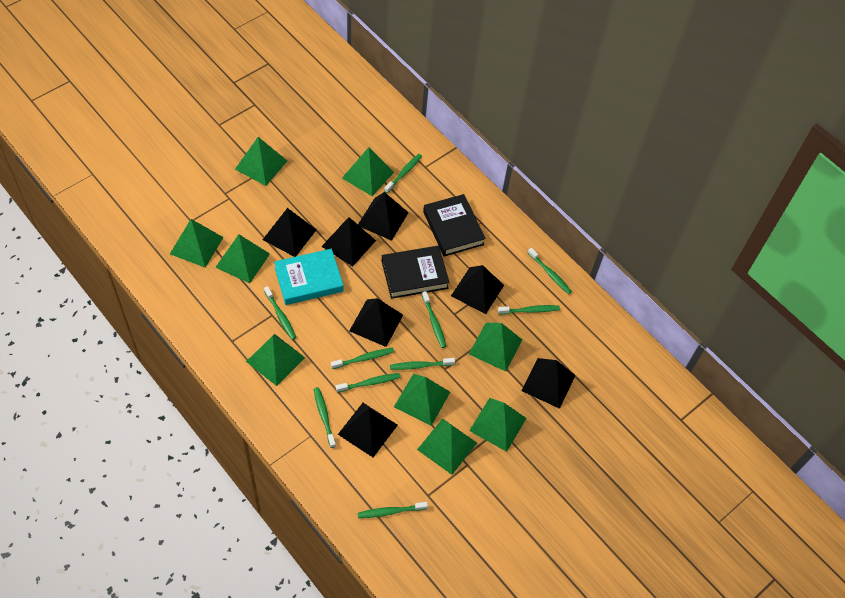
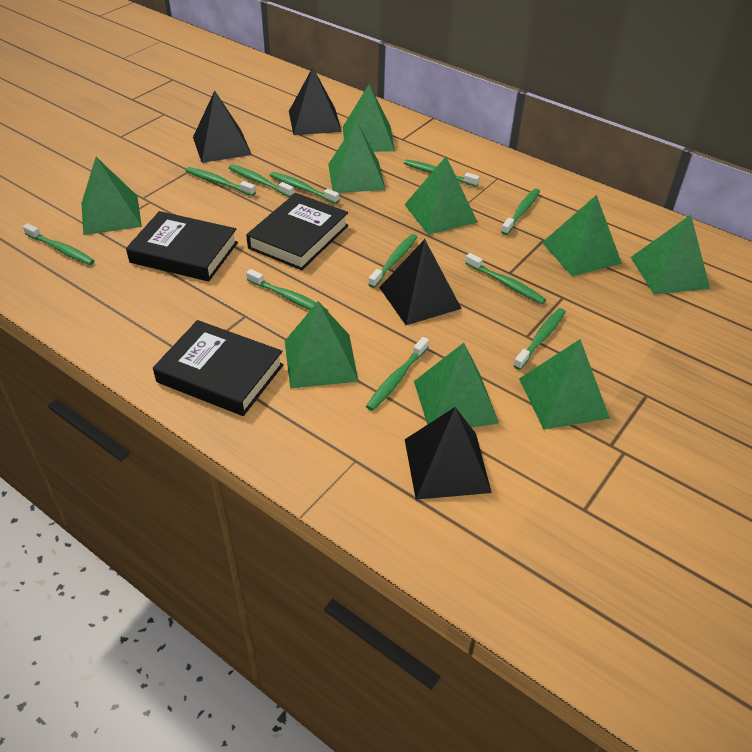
black book: 2 -> 3
black pyramid: 7 -> 4
green toothbrush: 10 -> 11
turquoise book: 1 -> 0

